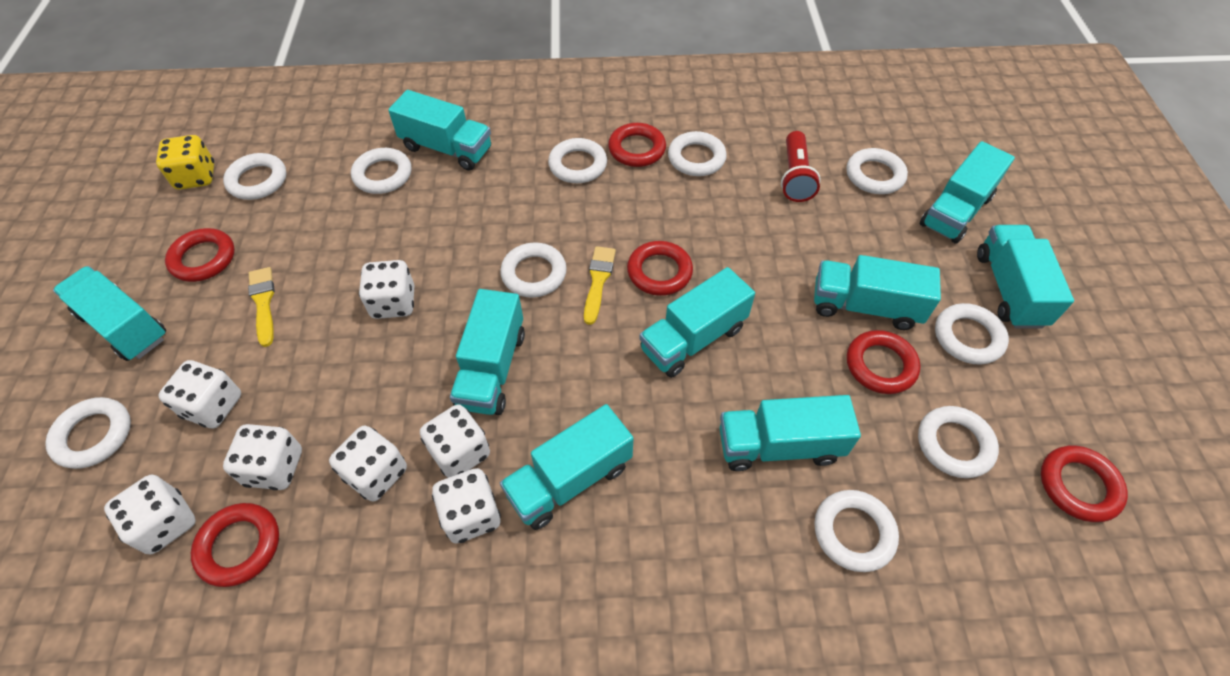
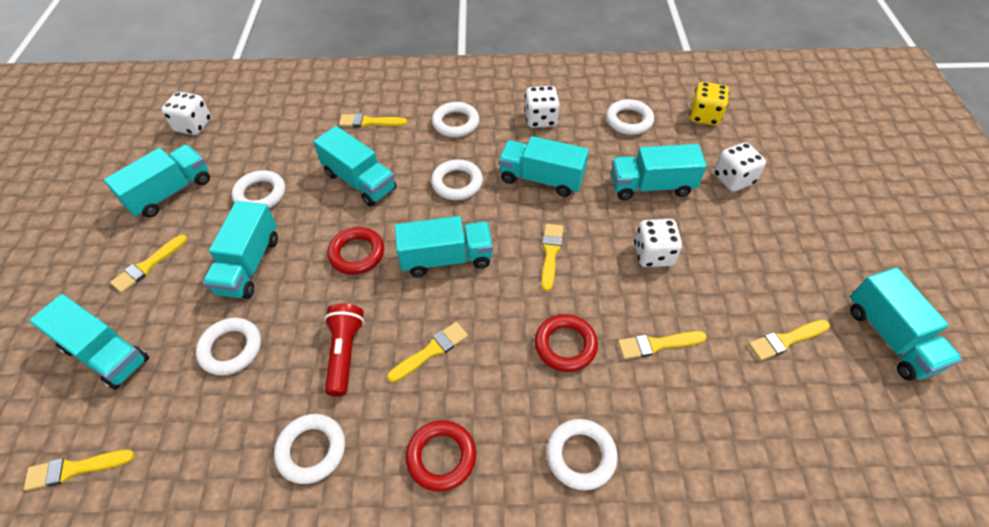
red ring: 6 -> 3
turquoise truck: 9 -> 8
white dice: 7 -> 4
white ring: 10 -> 7
yellow brush: 2 -> 7

